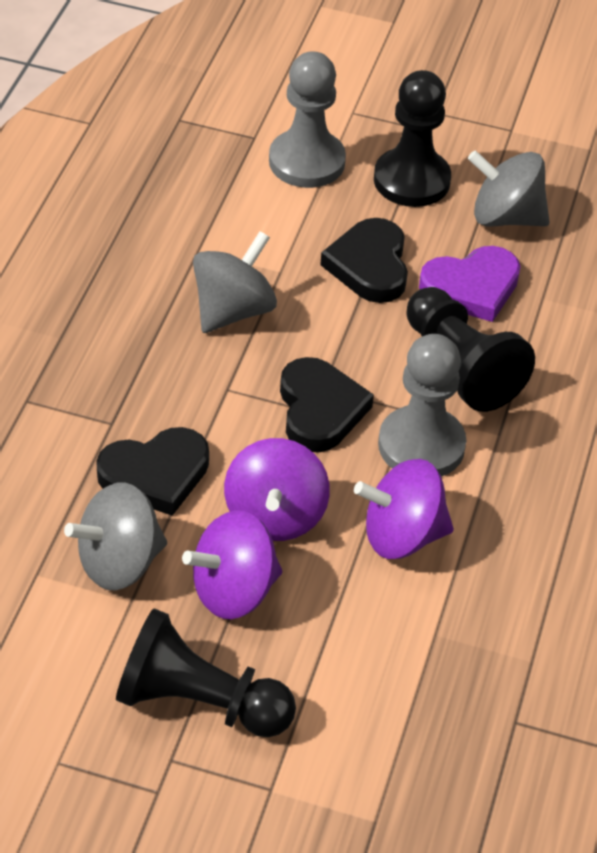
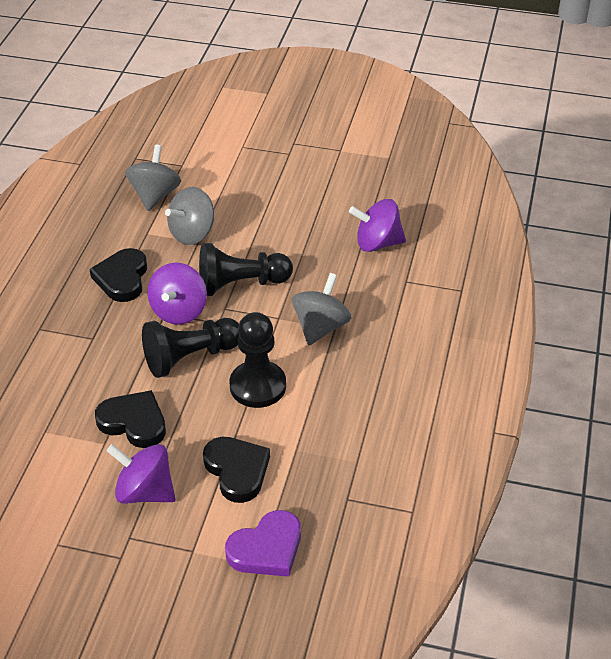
grey pawn: 2 -> 0

